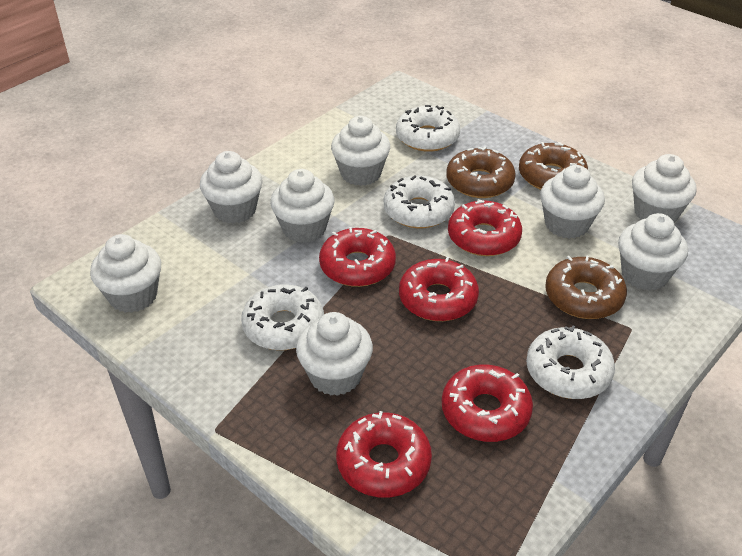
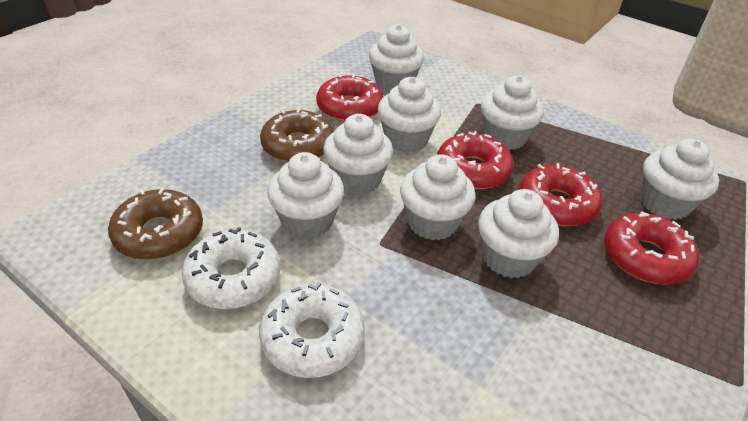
brown donut: 3 -> 2
red donut: 5 -> 4
white donut: 4 -> 2

